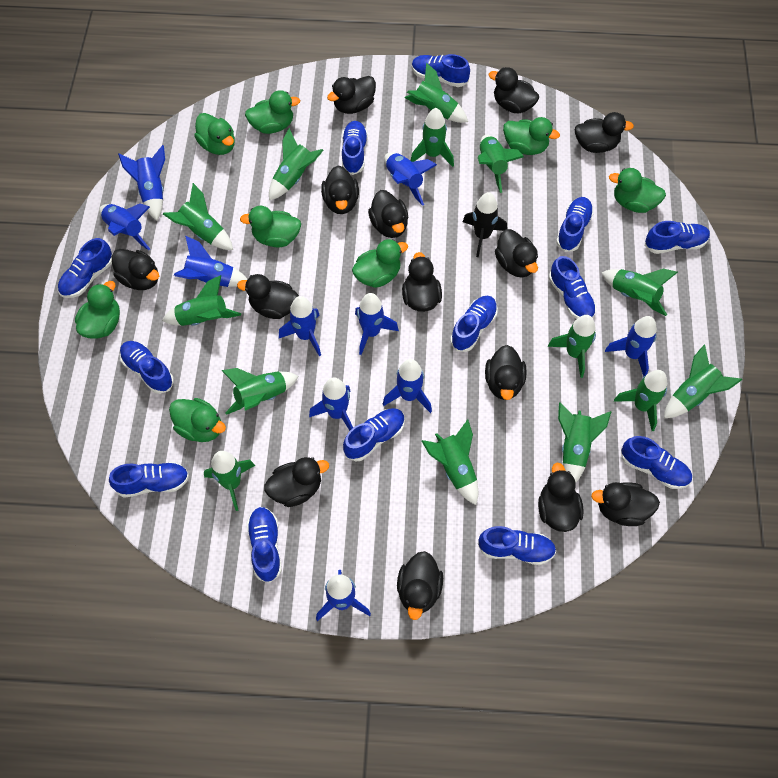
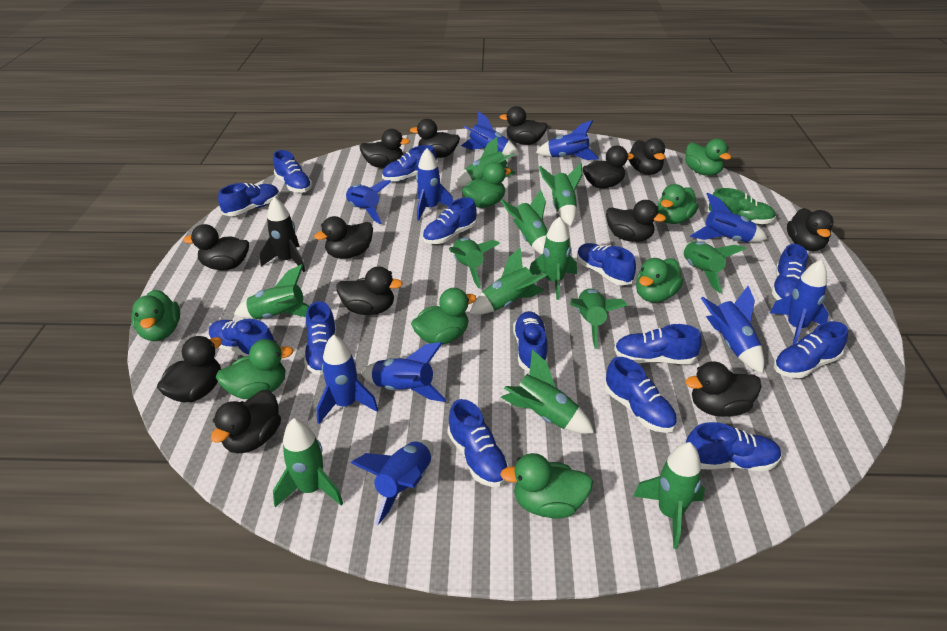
black duck: 14 -> 13
blue shoe: 13 -> 14
green rocket: 14 -> 12
green shoe: 0 -> 1

